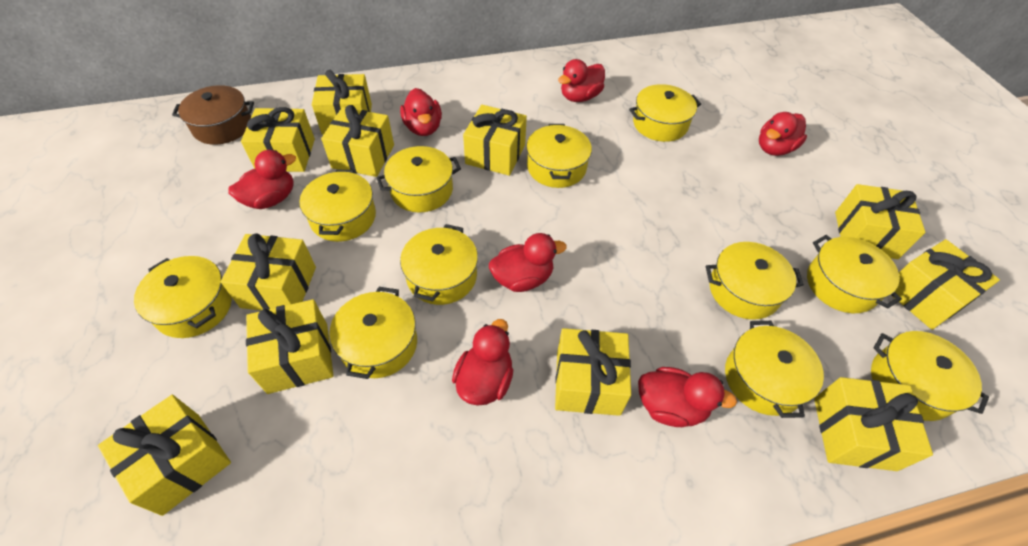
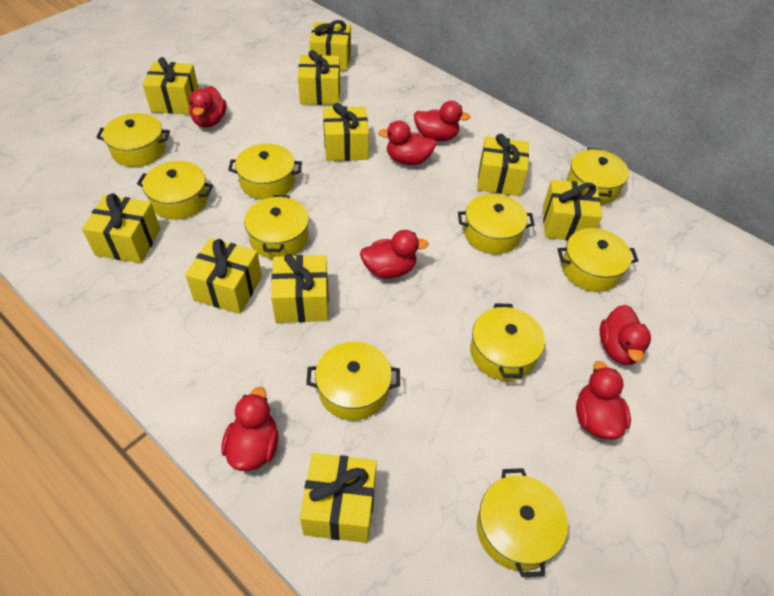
brown pot: 1 -> 0
yellow gift: 11 -> 10
yellow pot: 11 -> 10

